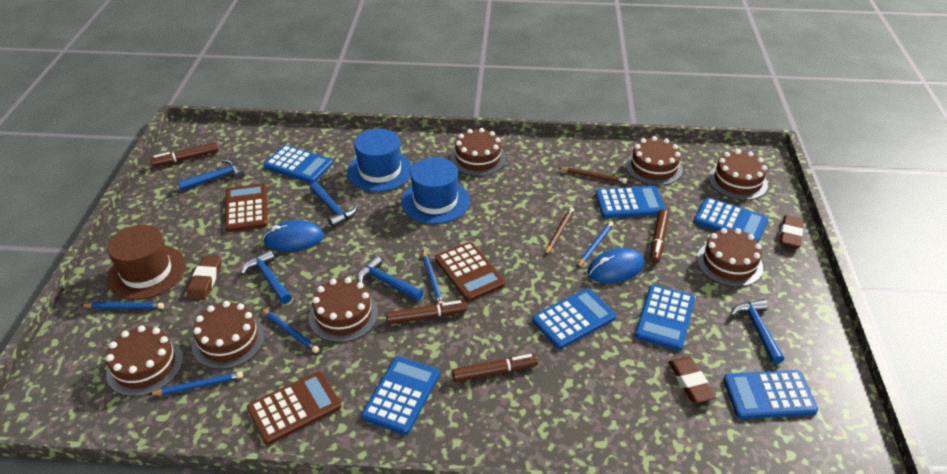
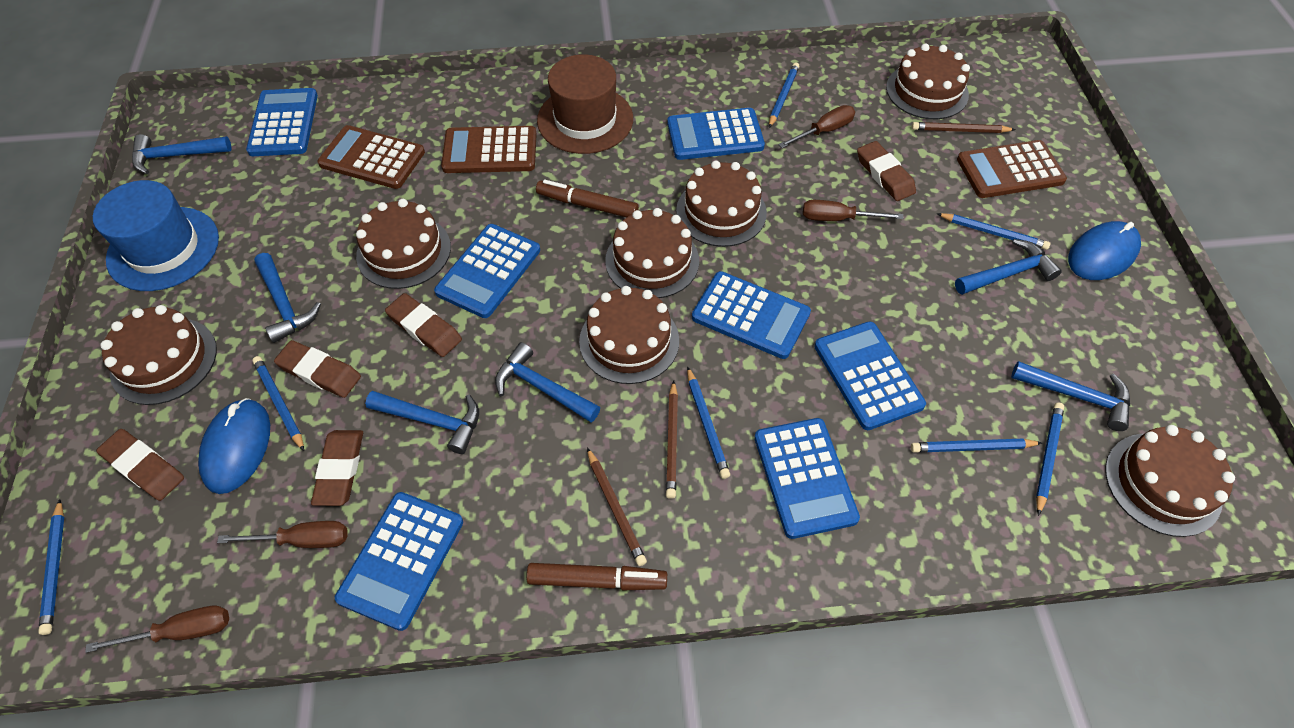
blue hammer: 5 -> 6
blue hat: 2 -> 1
blue pencil: 5 -> 7
brown eraser: 3 -> 5
brown marker: 4 -> 2
brown pencil: 2 -> 3
brown screwdriver: 0 -> 4

